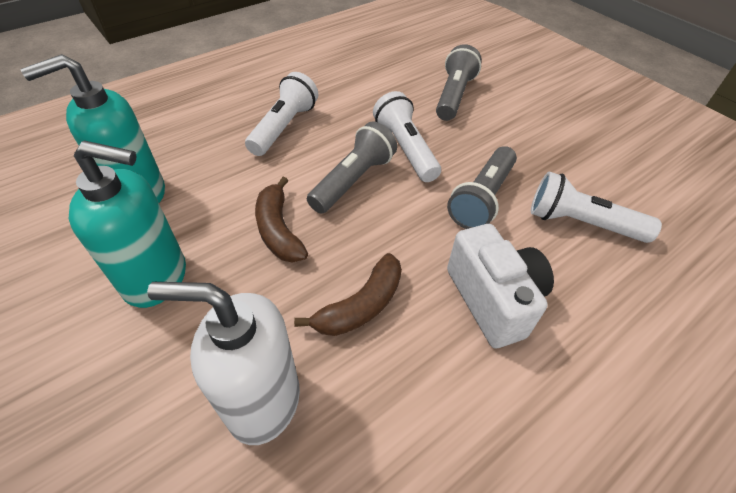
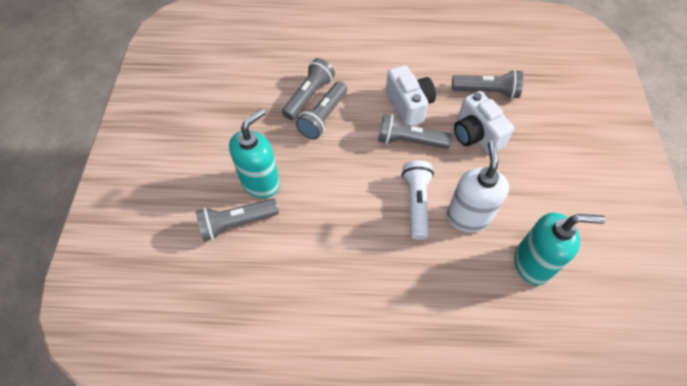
brown banana: 2 -> 0
grey flashlight: 3 -> 5
white camera: 1 -> 2
white flashlight: 3 -> 1

